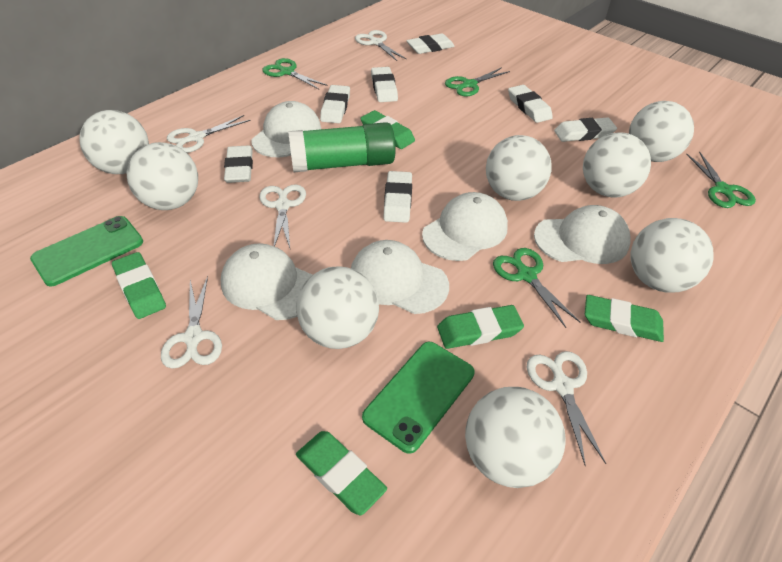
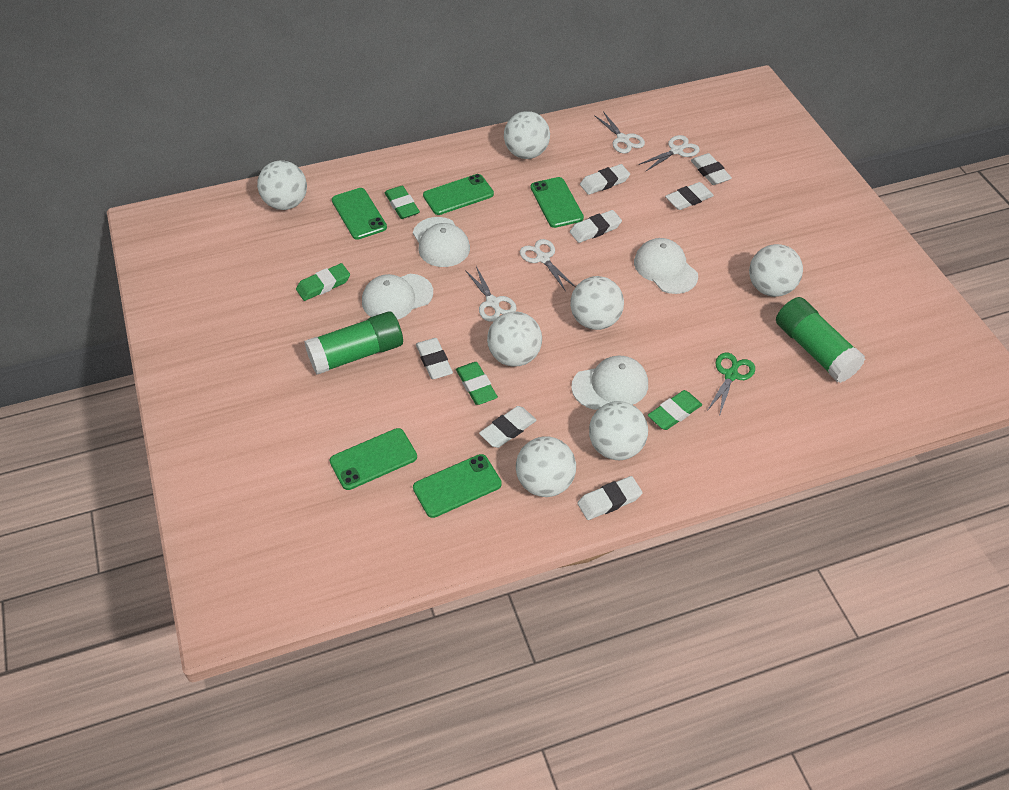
green eraser: 5 -> 4
green glue stick: 1 -> 2
green phone: 2 -> 5
green scissors: 4 -> 1
white ball: 8 -> 7
white cap: 5 -> 4
white scissors: 5 -> 4

